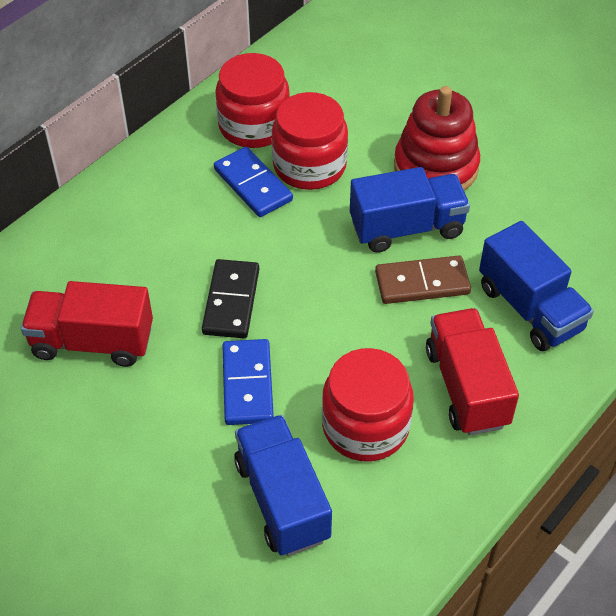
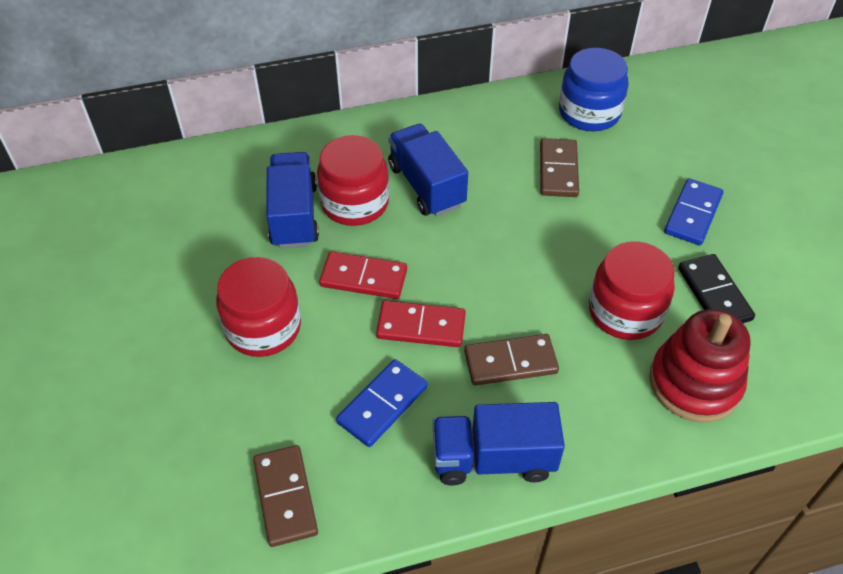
blue jar: 0 -> 1
brown domino: 1 -> 3
red domino: 0 -> 2
red truck: 2 -> 0

